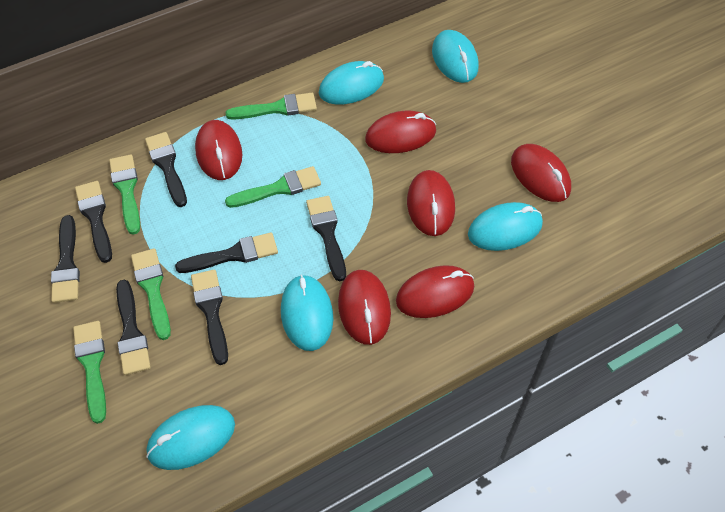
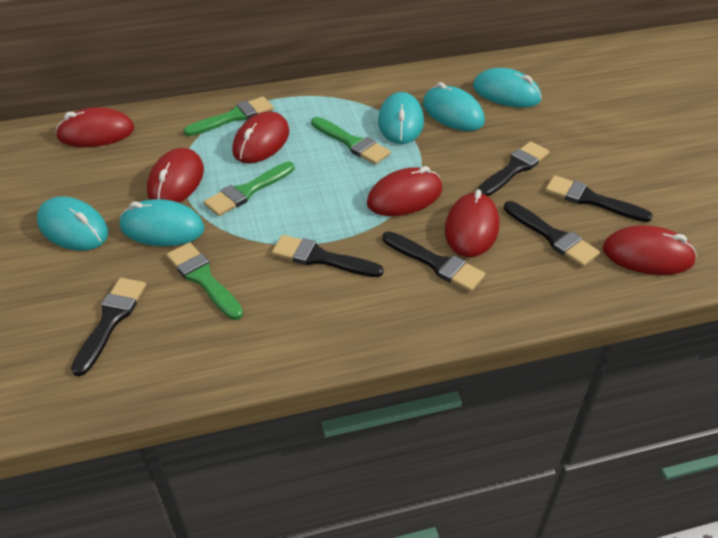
black brush: 7 -> 6
green brush: 5 -> 4

